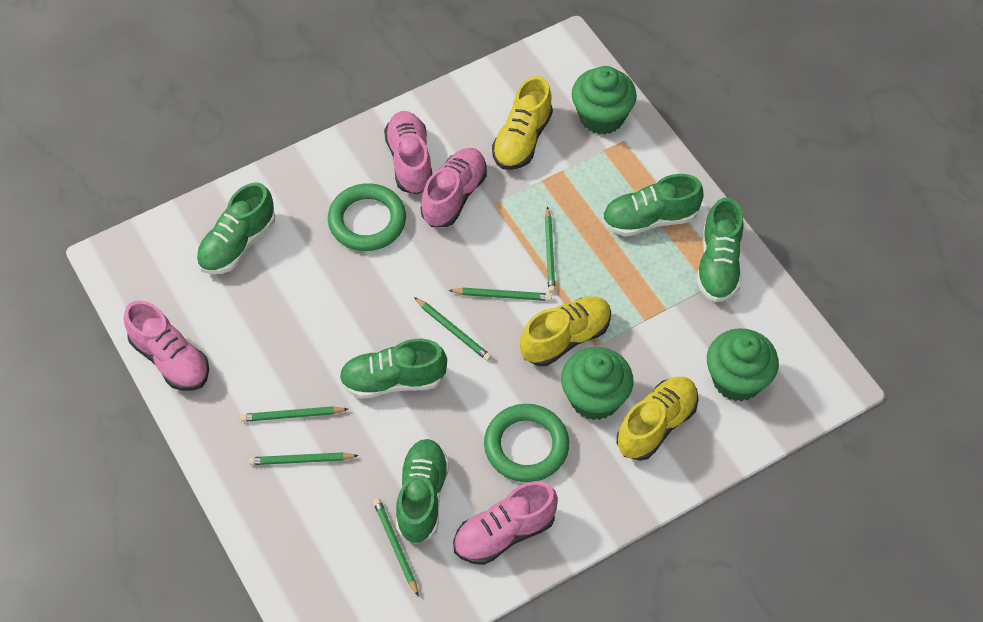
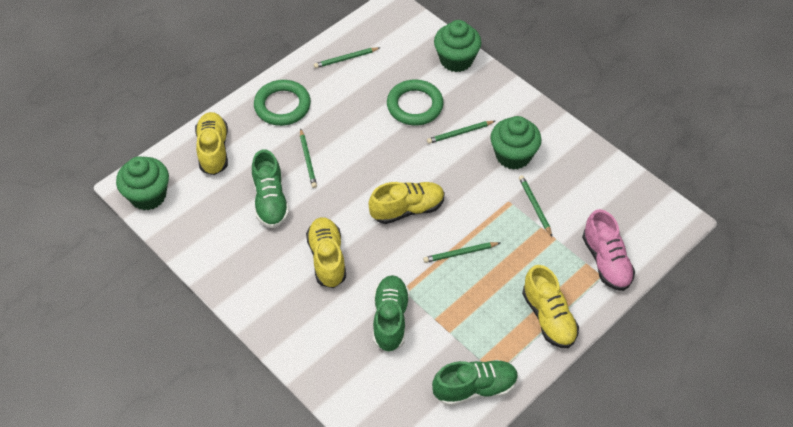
green pencil: 6 -> 5
green shoe: 5 -> 3
pink shoe: 4 -> 1
yellow shoe: 3 -> 4

